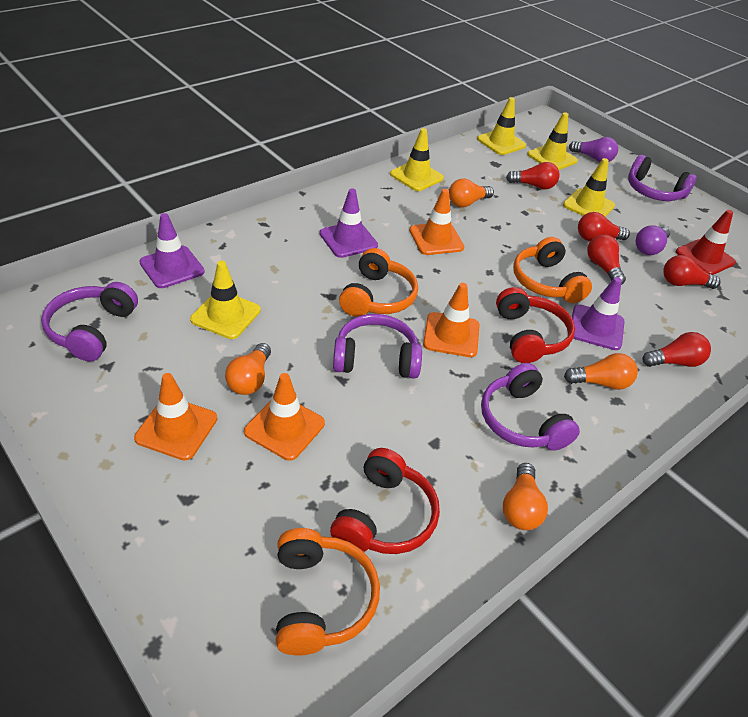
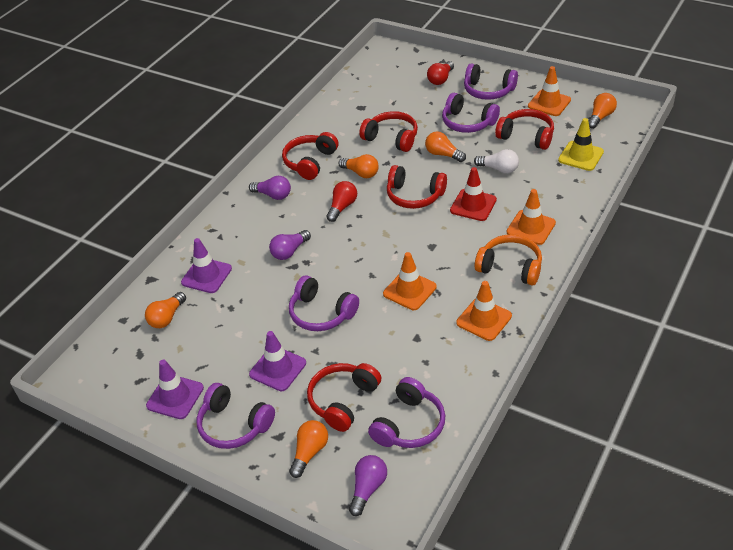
orange headphones: 3 -> 1
orange light bulb: 4 -> 5
purple headphones: 4 -> 5
purple light bulb: 2 -> 3
red headphones: 2 -> 5
red light bulb: 5 -> 2
white light bulb: 0 -> 1
yellow traffic cone: 5 -> 1

